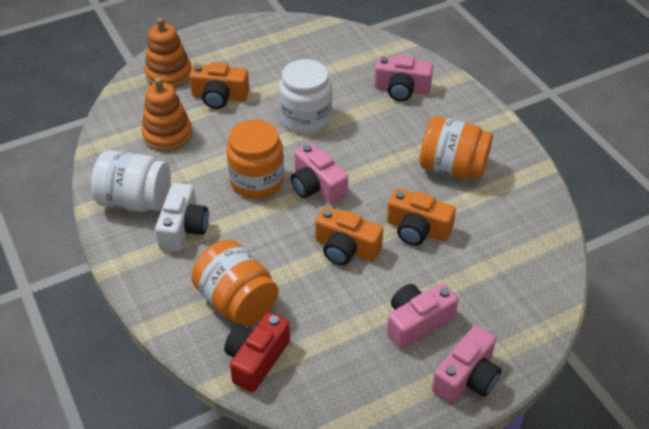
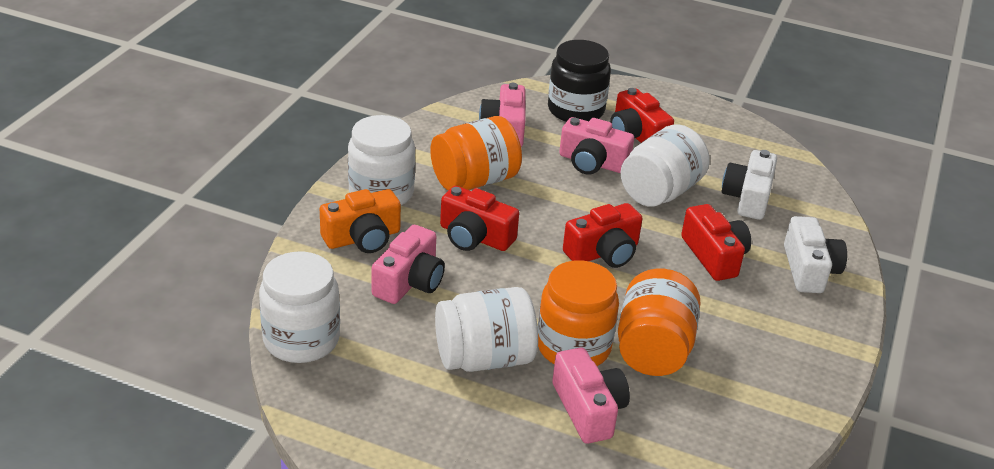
black jar: 0 -> 1
orange camera: 3 -> 1
orange stacking toy: 2 -> 0
red camera: 1 -> 4
white camera: 1 -> 2
white jar: 2 -> 4

